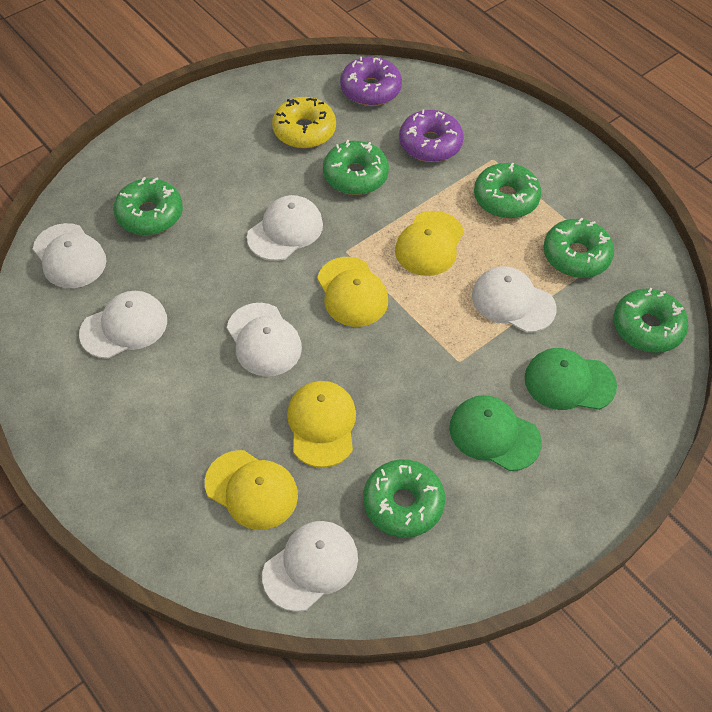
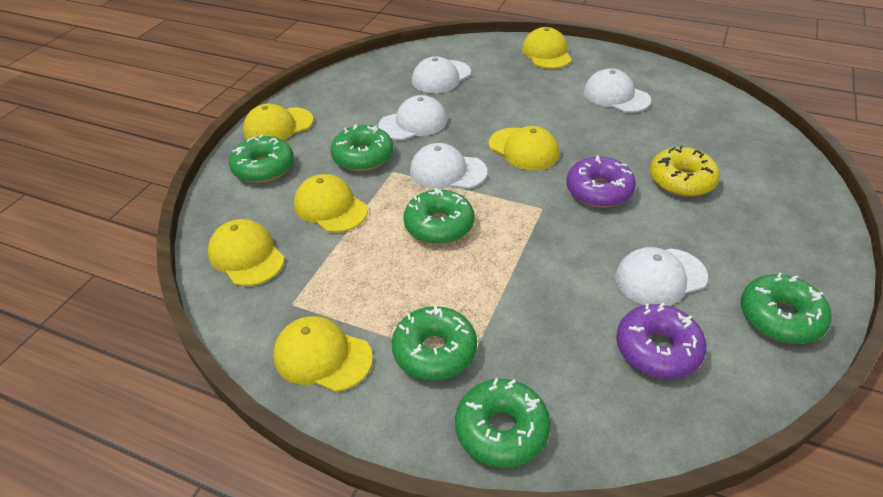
green cap: 2 -> 0
white cap: 6 -> 5
yellow cap: 4 -> 6

